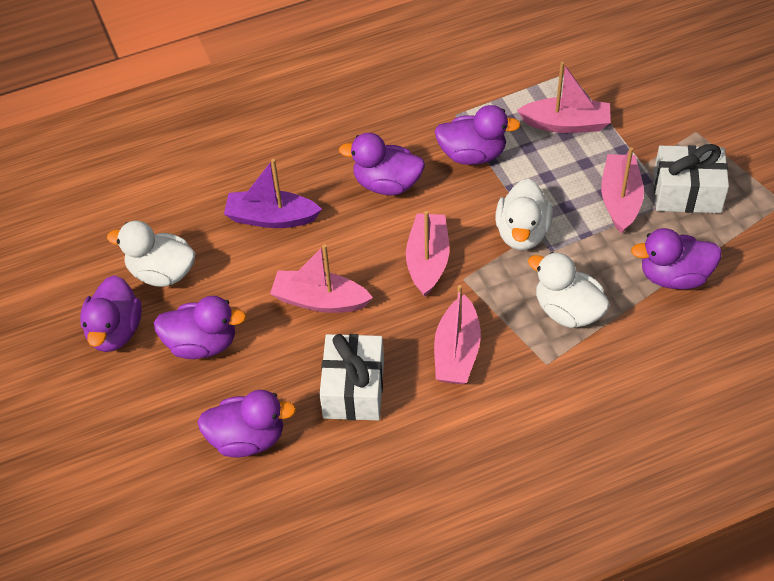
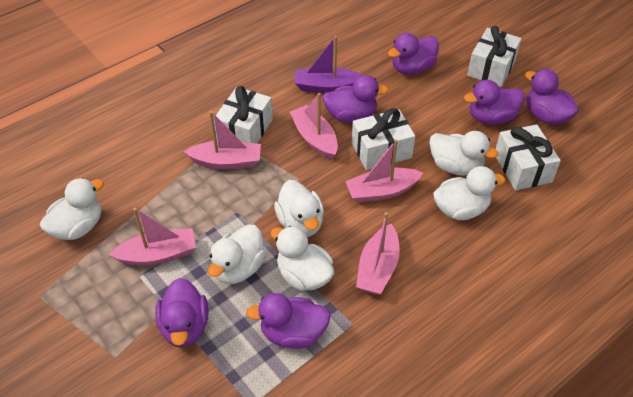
white duck: 3 -> 6
white gift: 2 -> 4

